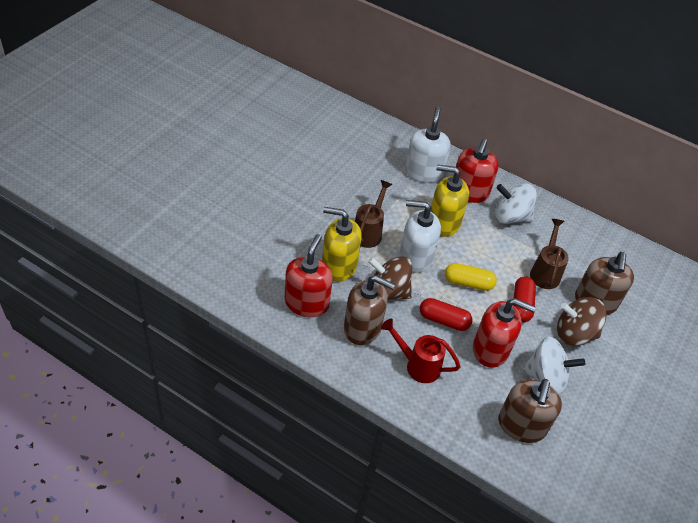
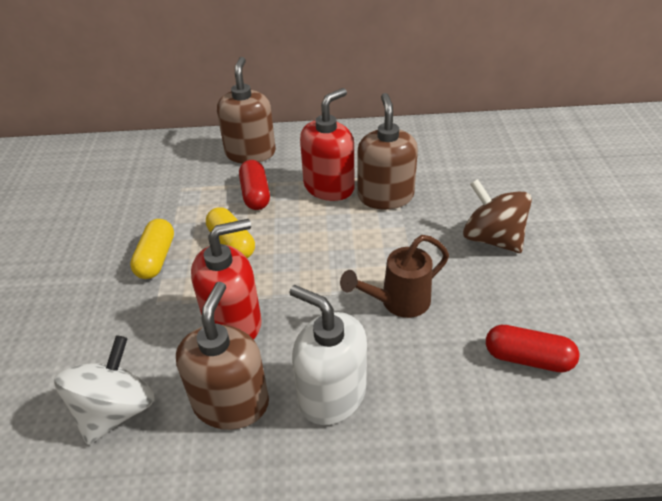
brown spinning top: 2 -> 1
brown watering can: 2 -> 1
red soap dispenser: 3 -> 2
red watering can: 1 -> 0
white soap dispenser: 2 -> 1
white spinning top: 2 -> 1
yellow capsule: 1 -> 2
yellow soap dispenser: 2 -> 0

